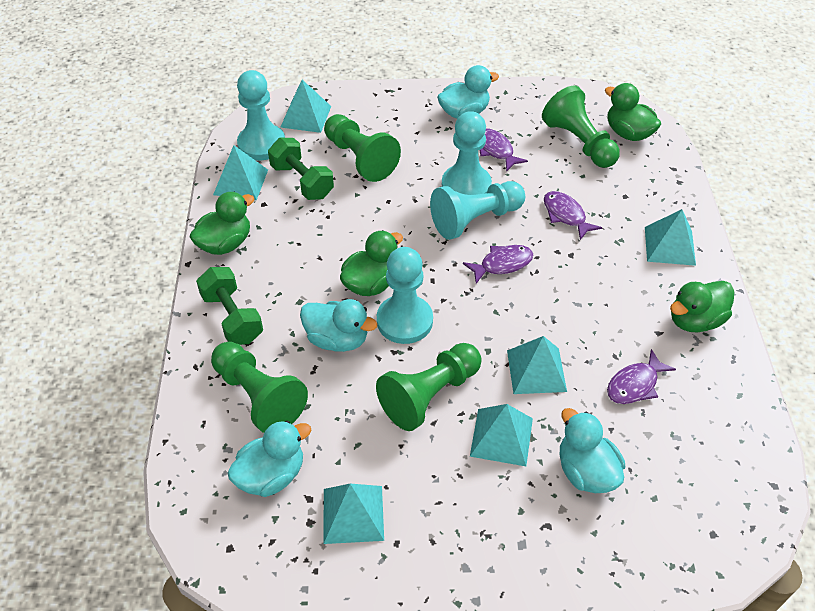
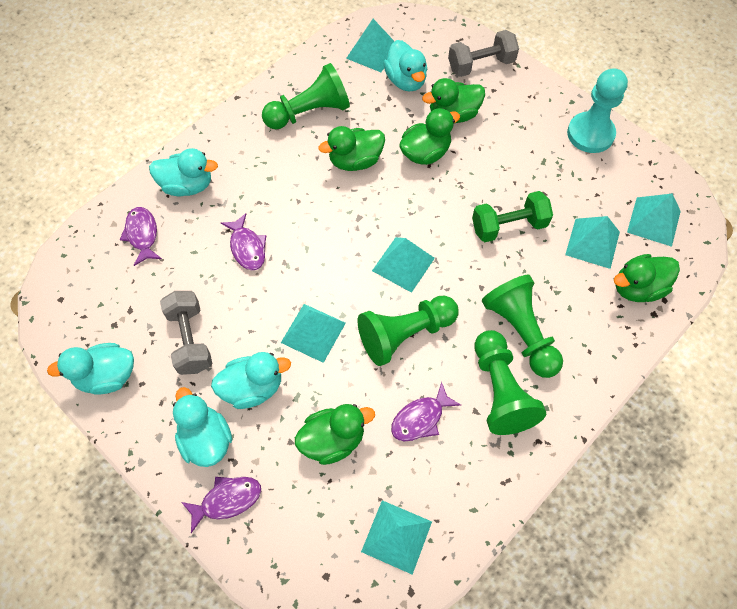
green duck: 4 -> 5
green dumbbell: 2 -> 1
grey dumbbell: 0 -> 2
turquoise duck: 4 -> 5
turquoise pawn: 4 -> 1

